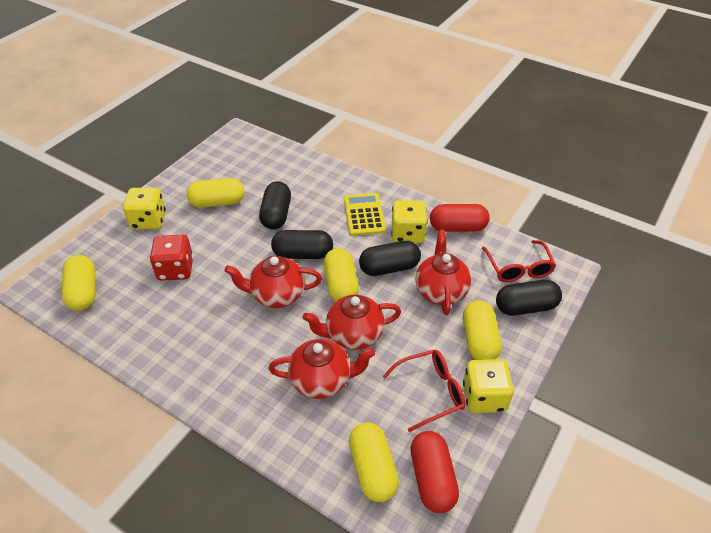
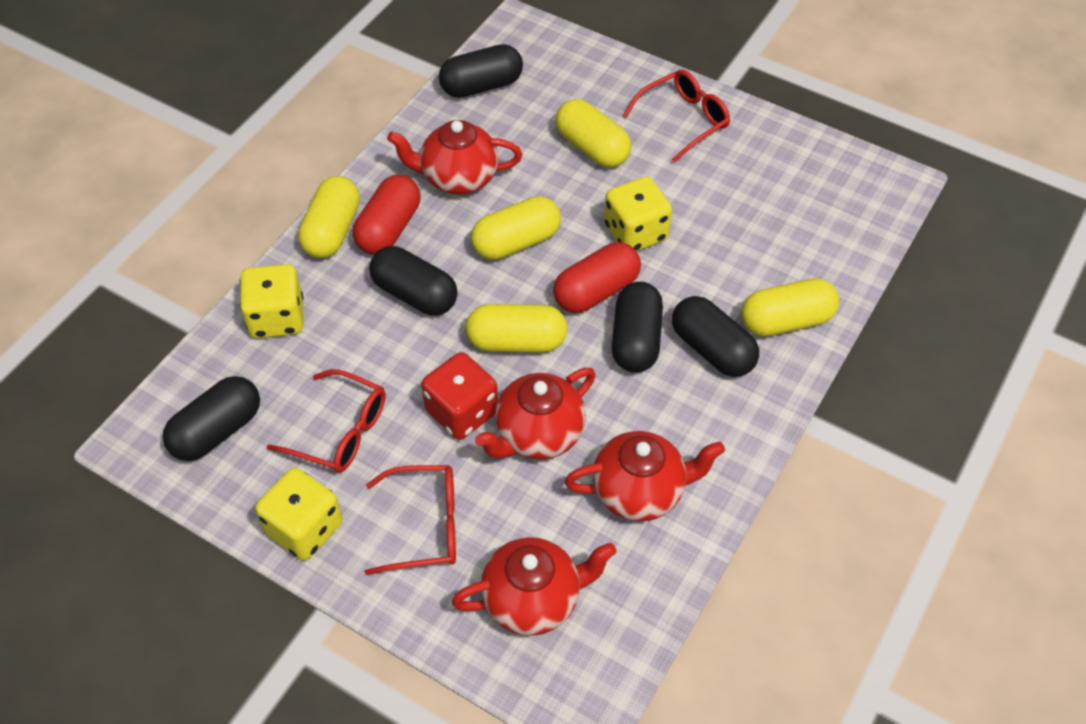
black capsule: 4 -> 5
red glasses: 2 -> 3
yellow calculator: 1 -> 0

